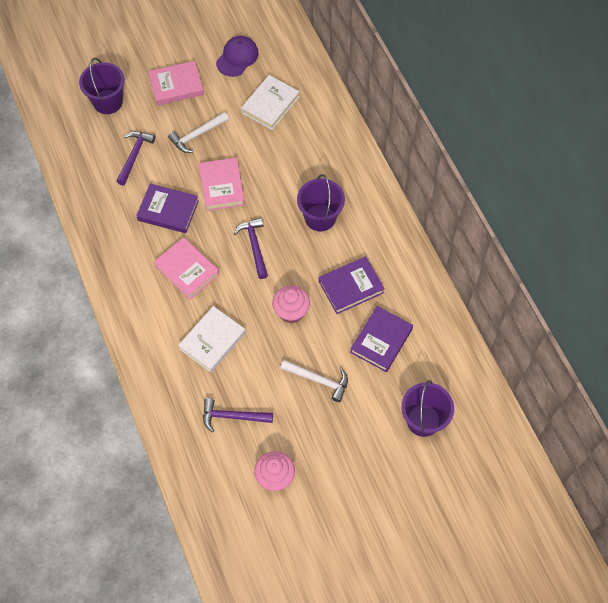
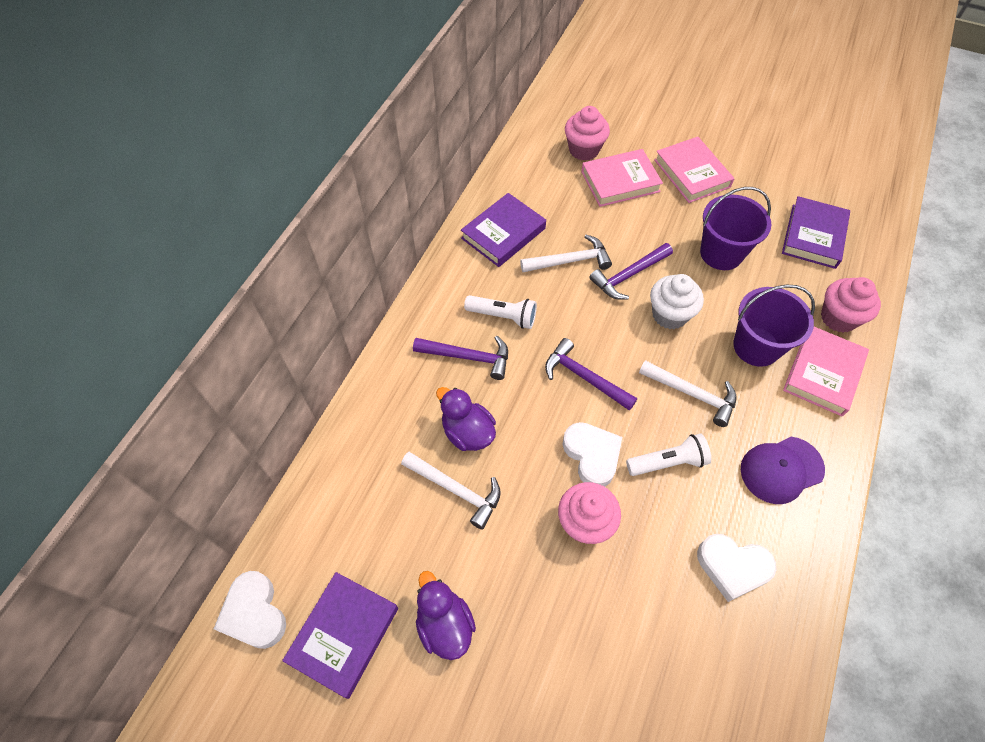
pink cupcake: 2 -> 3
purple bucket: 3 -> 2
purple duck: 0 -> 2
white book: 2 -> 0
white cupcake: 0 -> 1
white flashlight: 0 -> 2
white hammer: 2 -> 3
white heart: 0 -> 3

